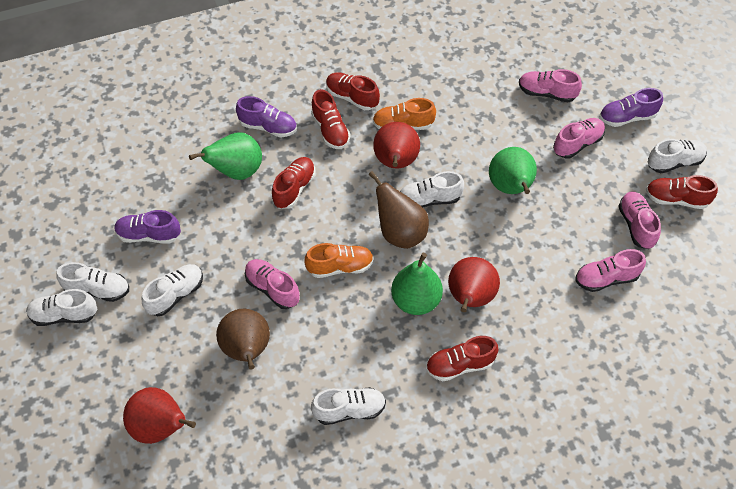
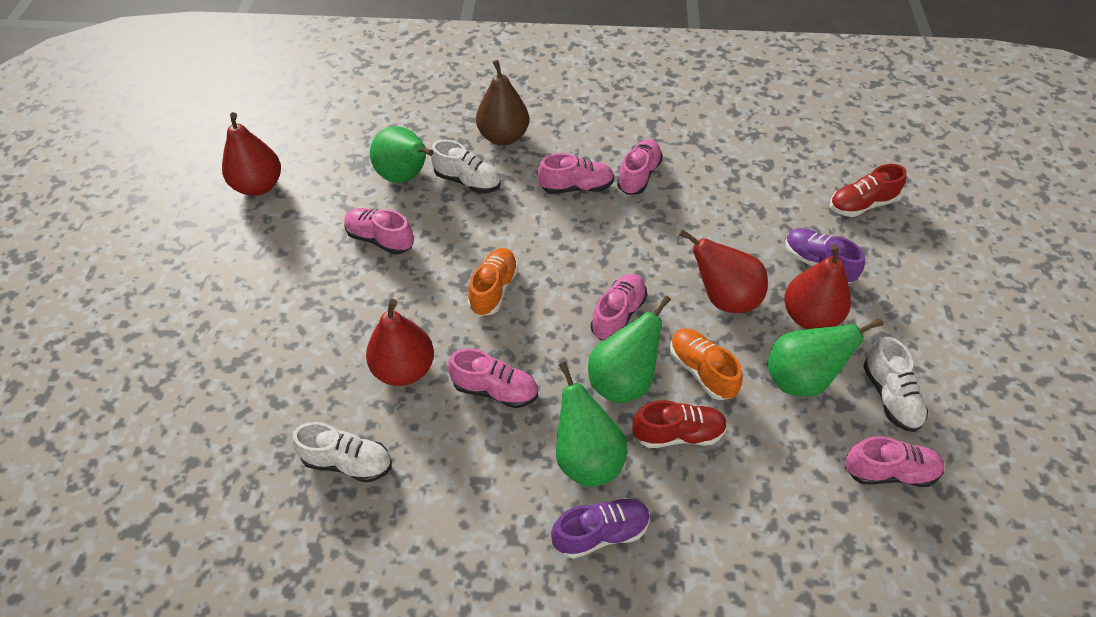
brown pear: 2 -> 1
green pear: 3 -> 4
pink shoe: 5 -> 6
purple shoe: 3 -> 2
red pear: 3 -> 4
red shoe: 5 -> 2
white shoe: 6 -> 3

